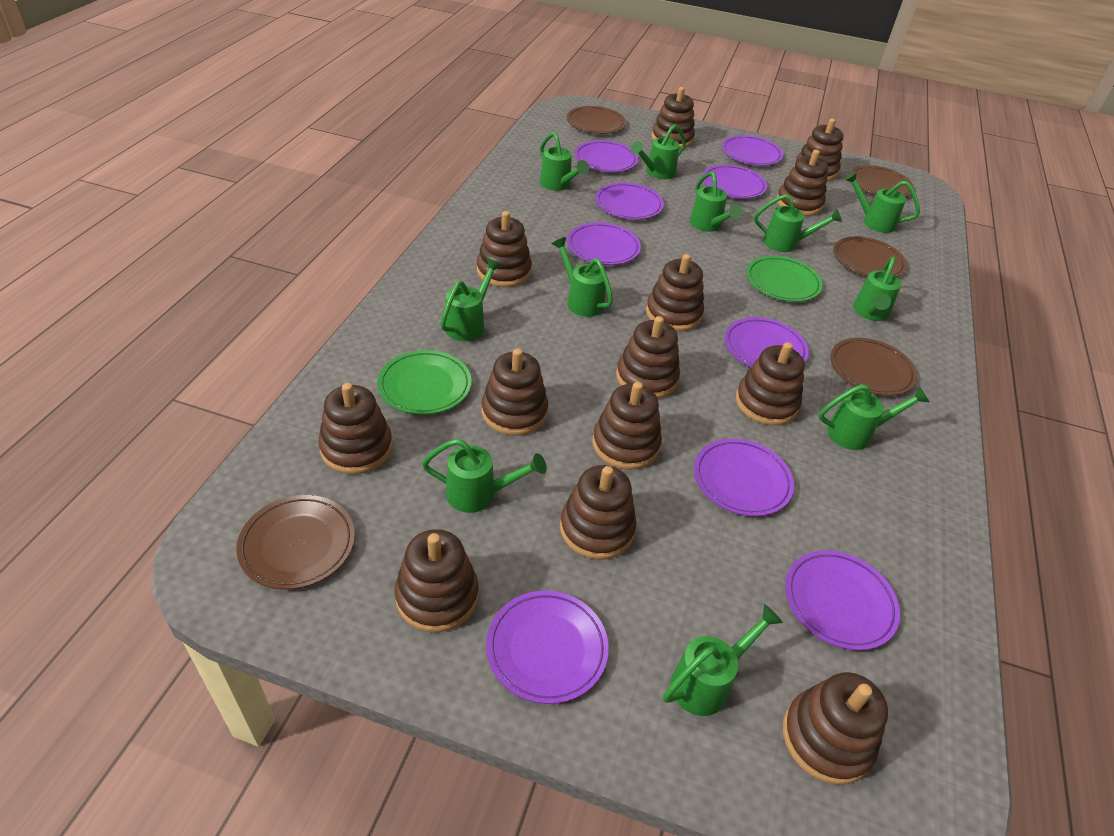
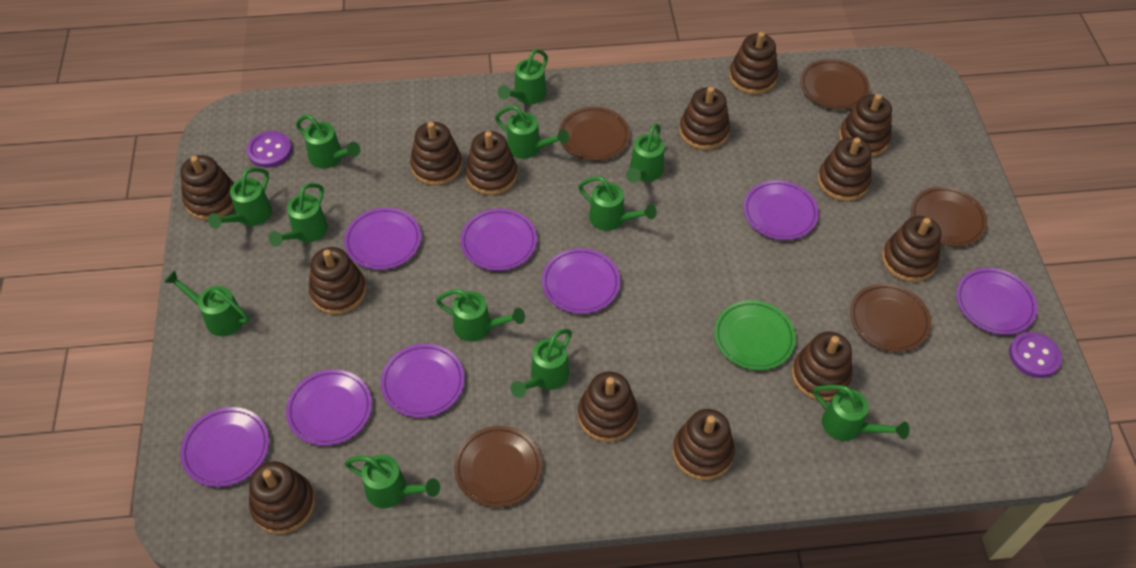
green plate: 2 -> 1
green watering can: 11 -> 12
purple button: 0 -> 2
purple plate: 9 -> 8

